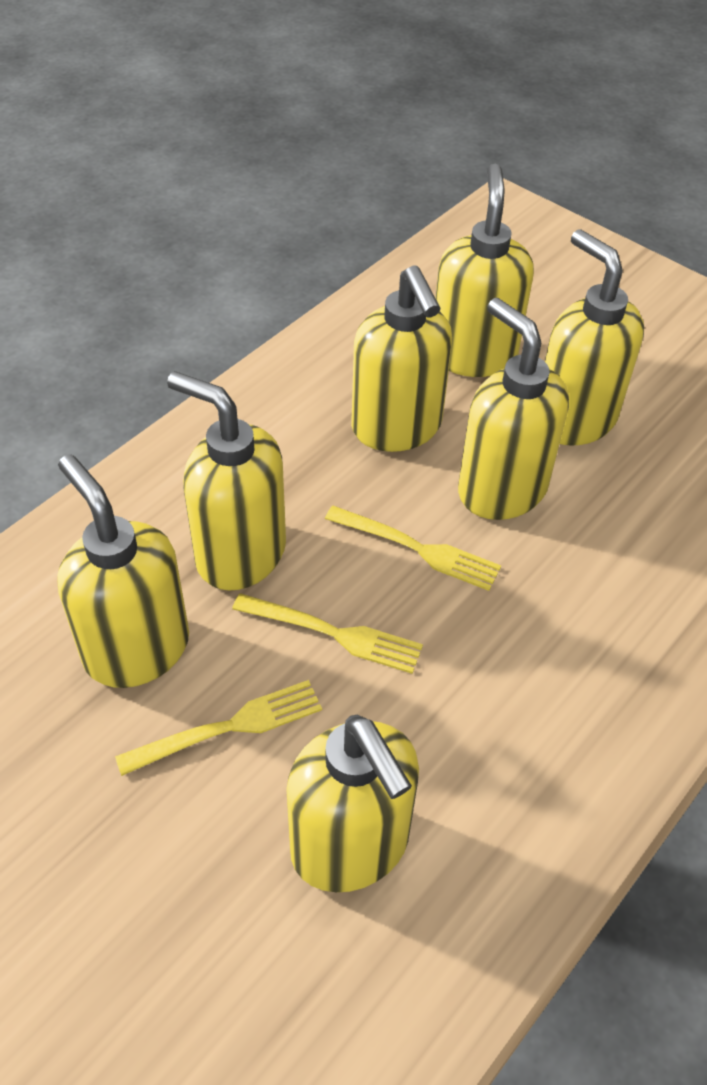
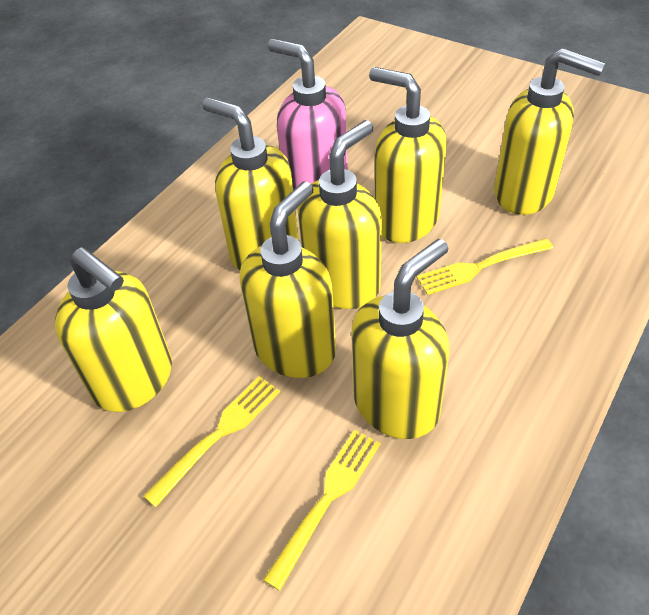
pink soap dispenser: 0 -> 1

